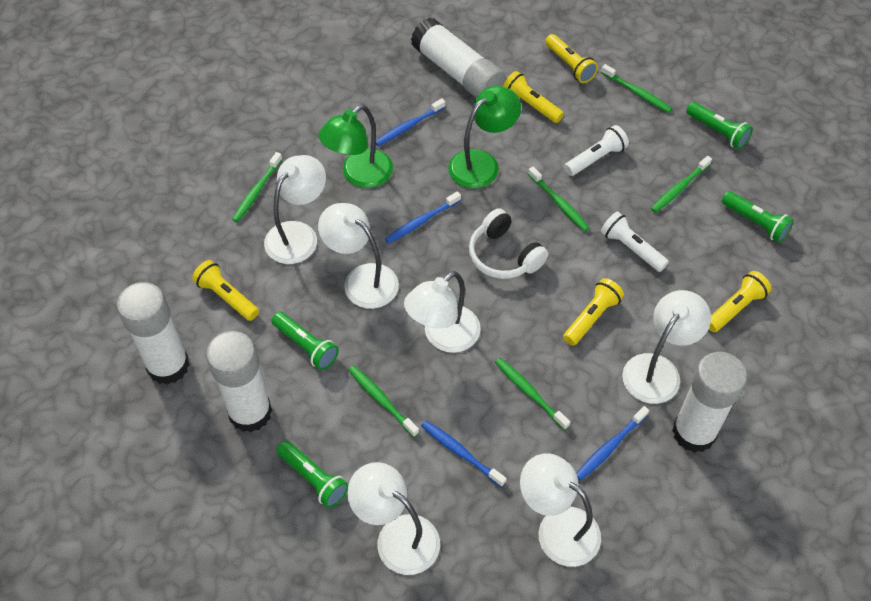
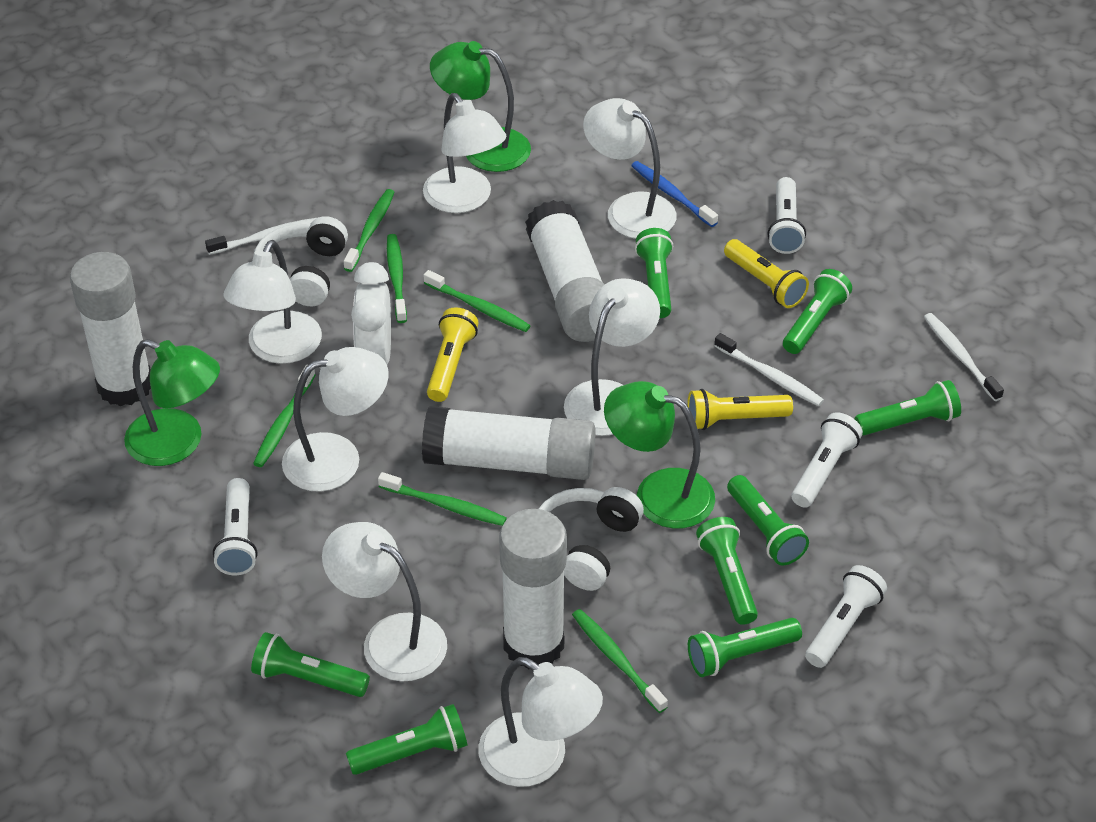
blue toothbrush: 4 -> 1
green flashlight: 4 -> 8
green lamp: 2 -> 3
white clock: 0 -> 1
white flashlight: 2 -> 4
white headphones: 1 -> 2
white lamp: 6 -> 7
white toothbrush: 0 -> 3
yellow flashlight: 5 -> 3

